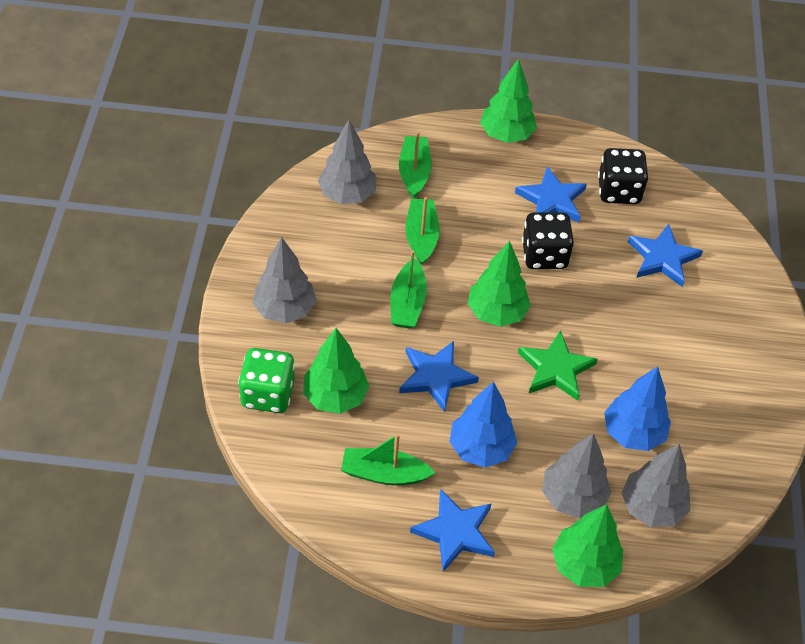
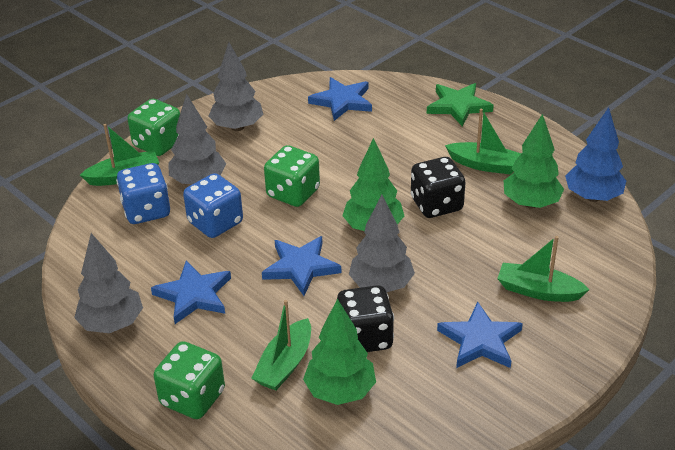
blue dice: 0 -> 2
blue tree: 2 -> 1
green dice: 1 -> 3
green tree: 4 -> 3

